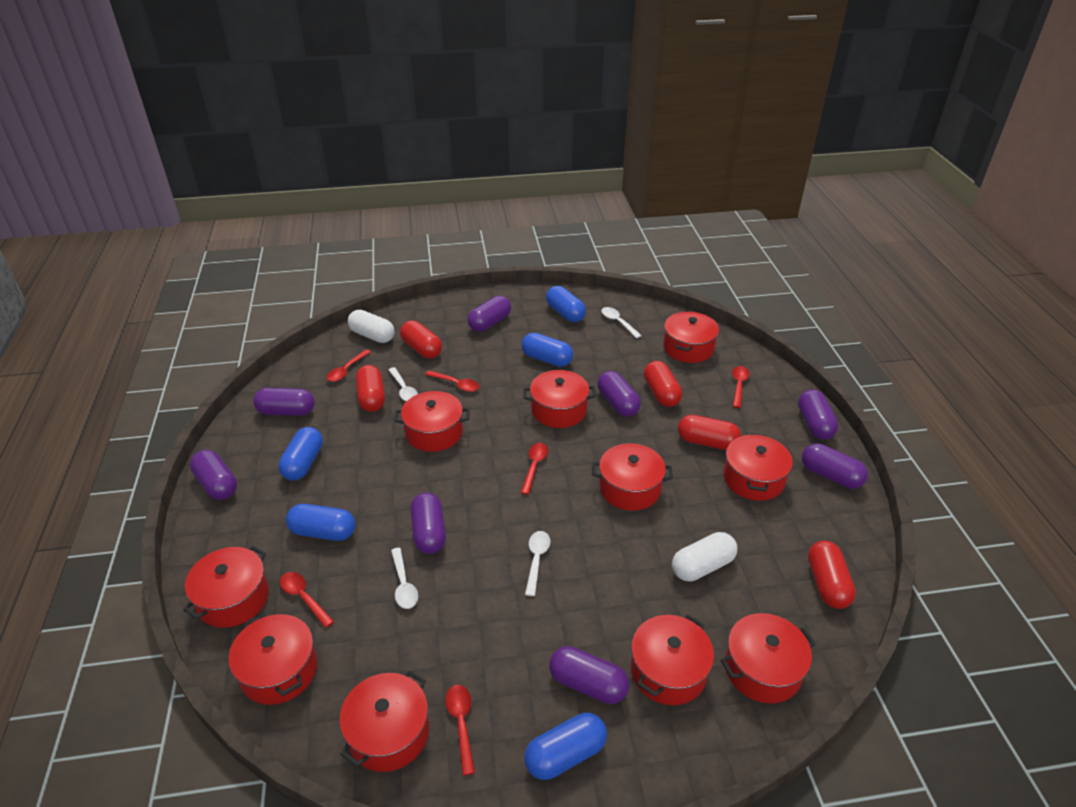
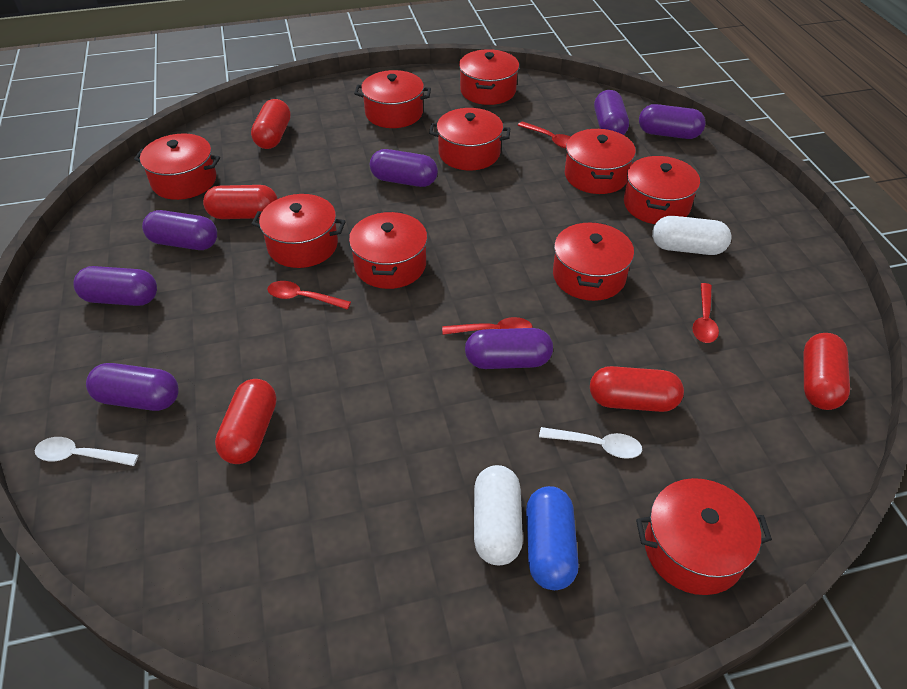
blue capsule: 5 -> 1
purple capsule: 8 -> 7
red spoon: 6 -> 4
white spoon: 4 -> 2

